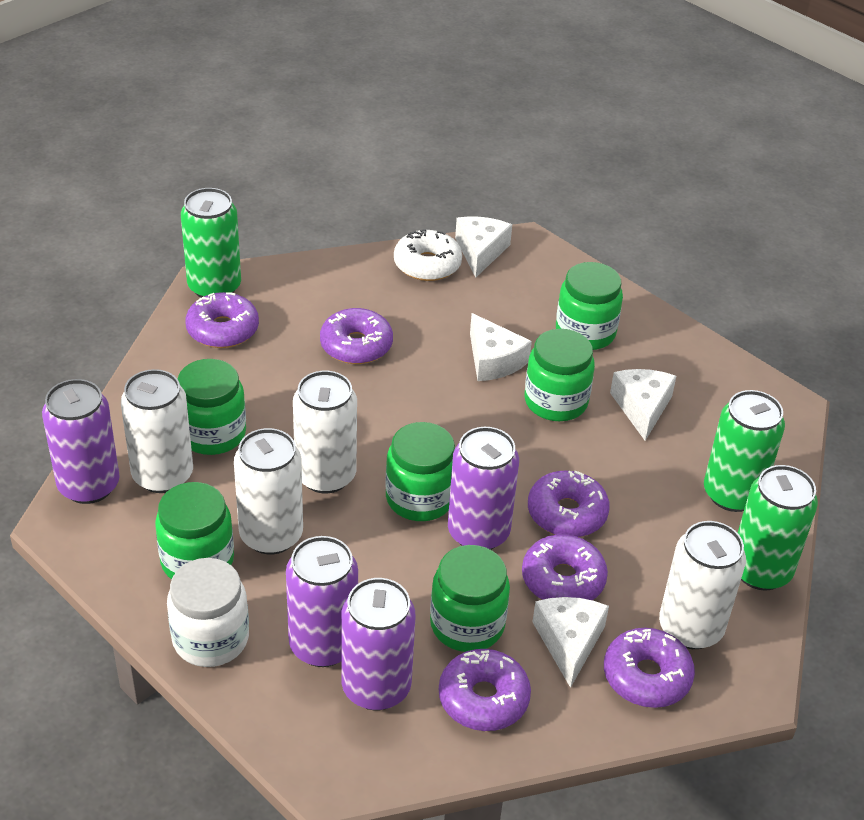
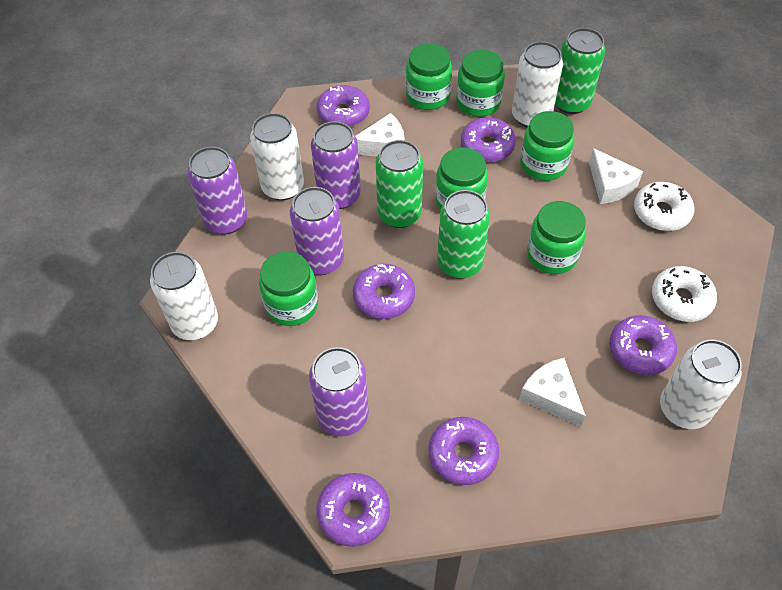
white cheese: 4 -> 3
white donut: 1 -> 2
white jar: 1 -> 0

